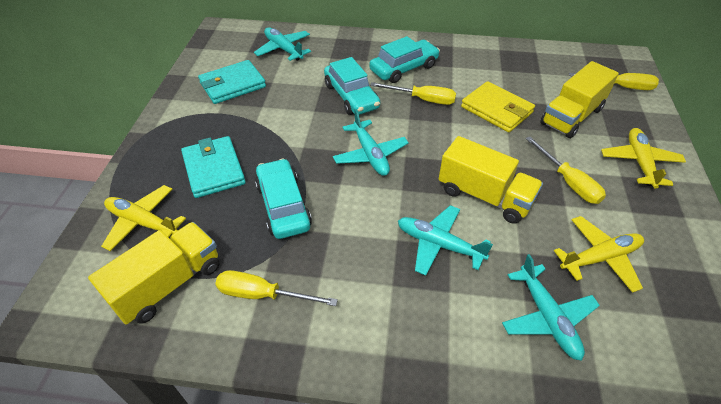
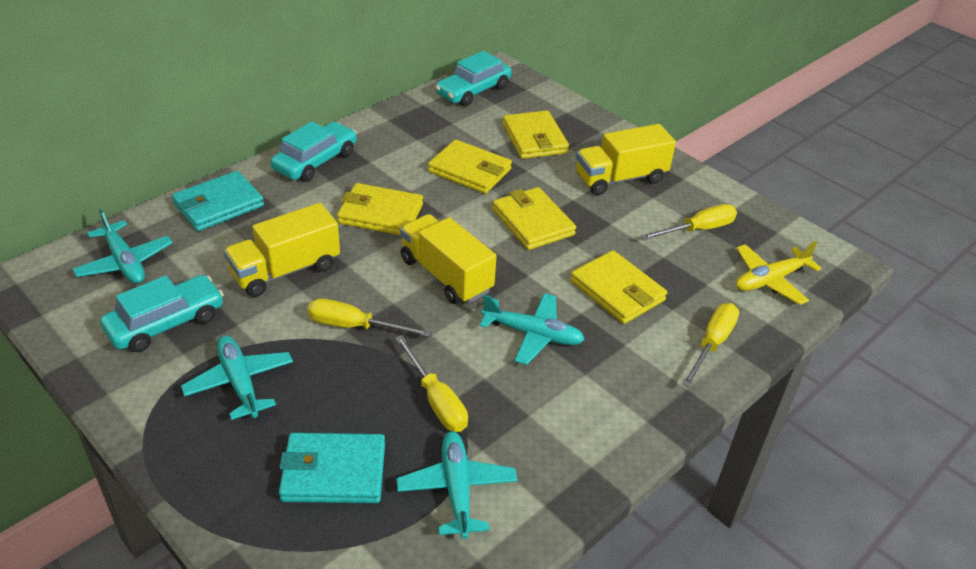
yellow plane: 3 -> 1
yellow wallet: 1 -> 5

